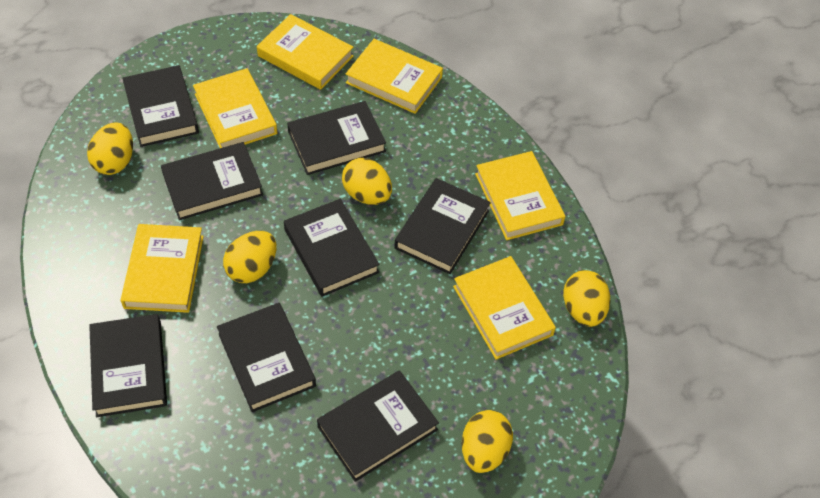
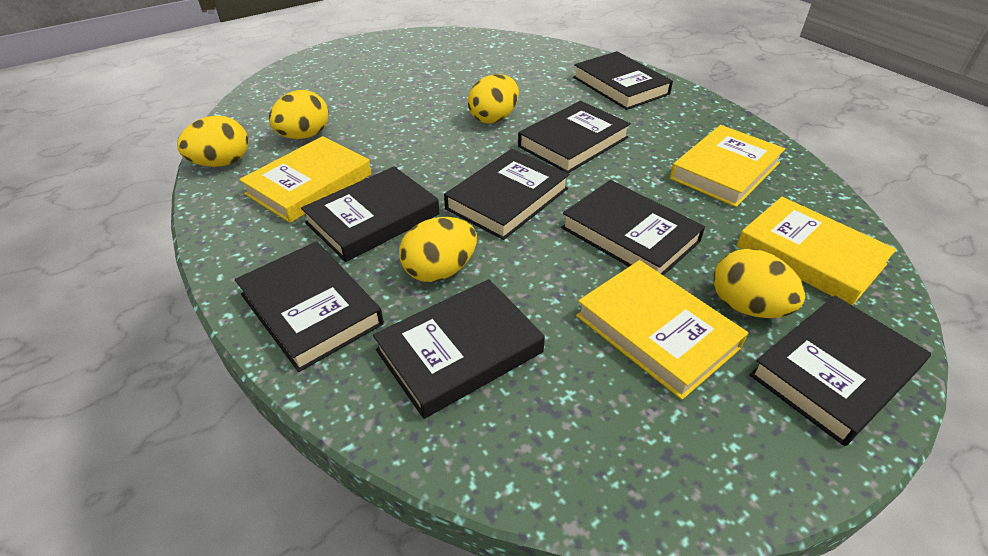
yellow book: 6 -> 4

